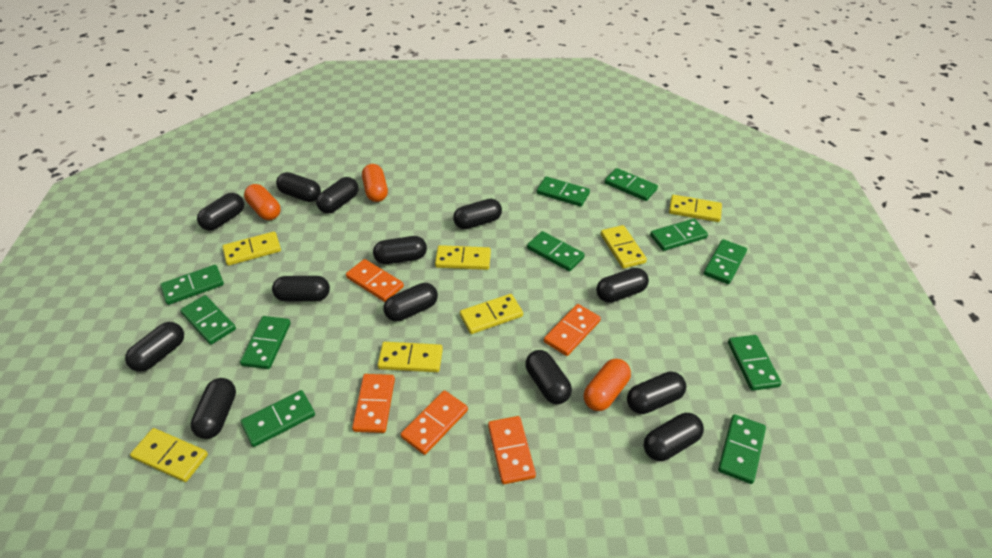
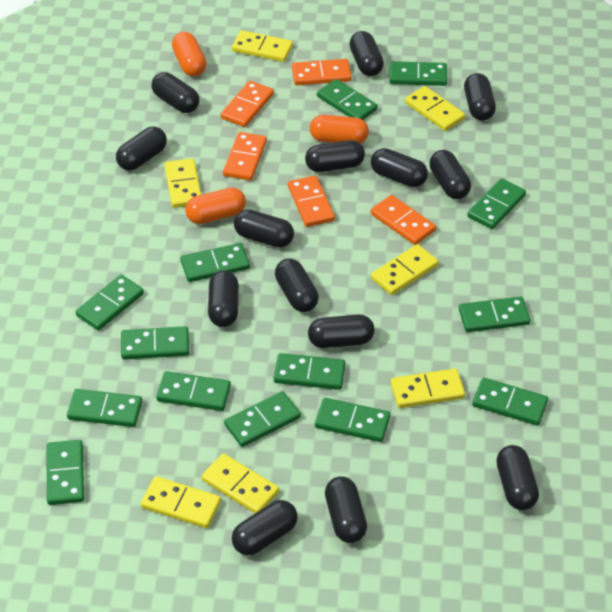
black capsule: 13 -> 14
green domino: 11 -> 14

